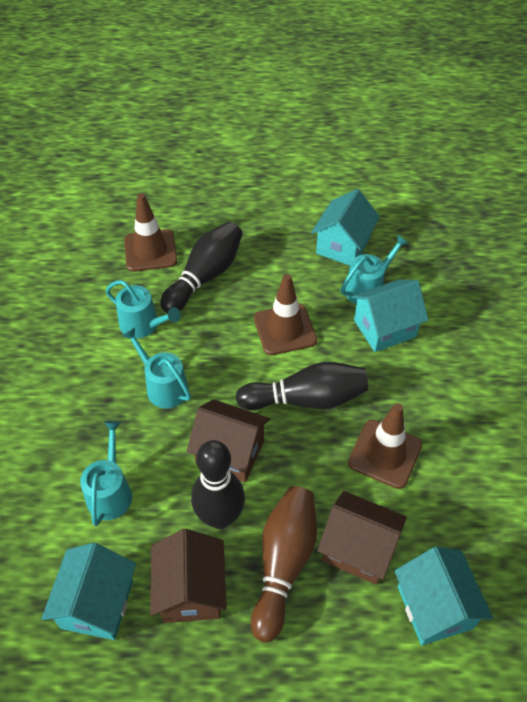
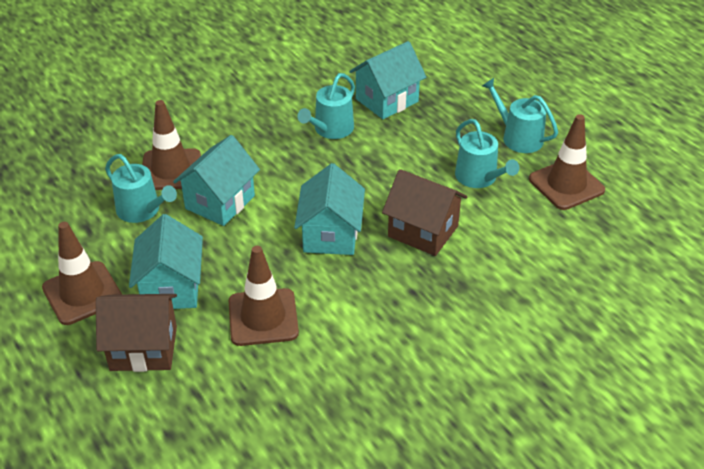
black bowling pin: 3 -> 0
brown bowling pin: 1 -> 0
brown house: 3 -> 2
brown traffic cone: 3 -> 4

